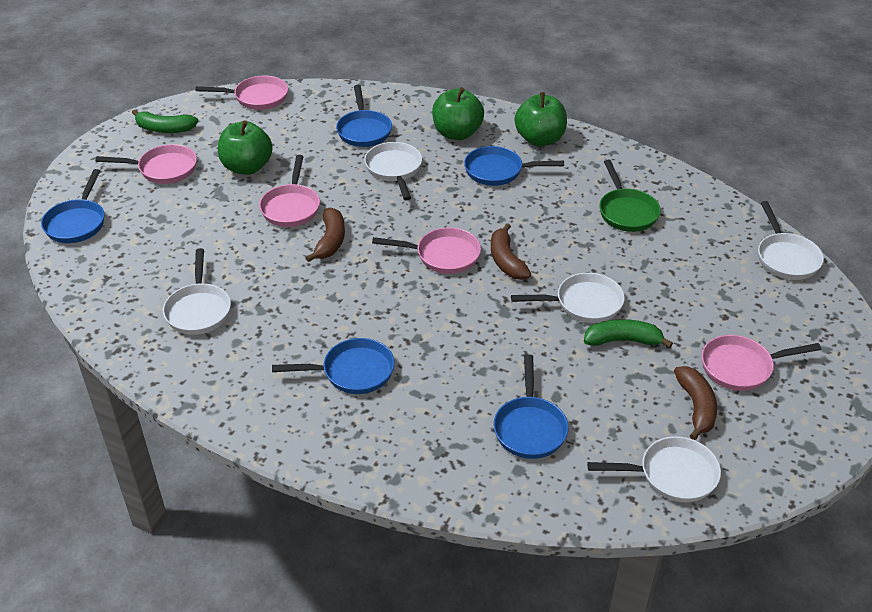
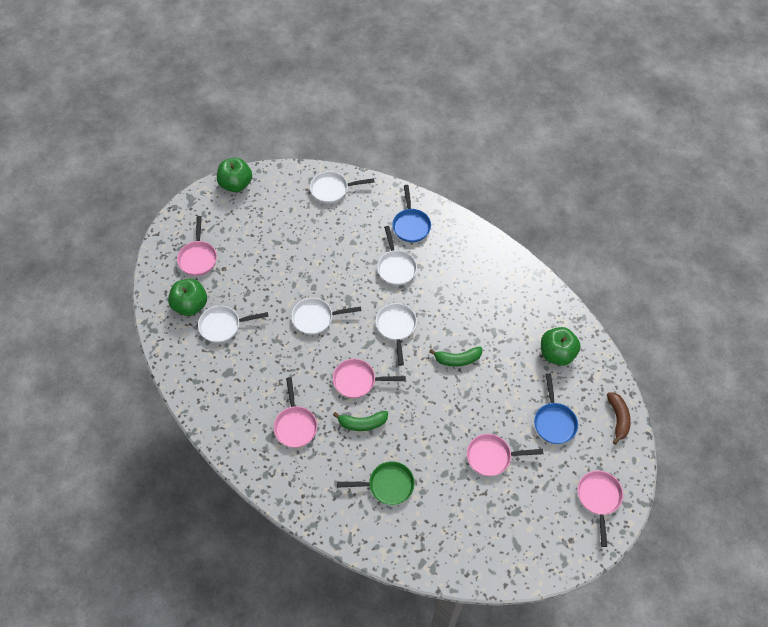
blue pan: 5 -> 2
brown banana: 3 -> 1

